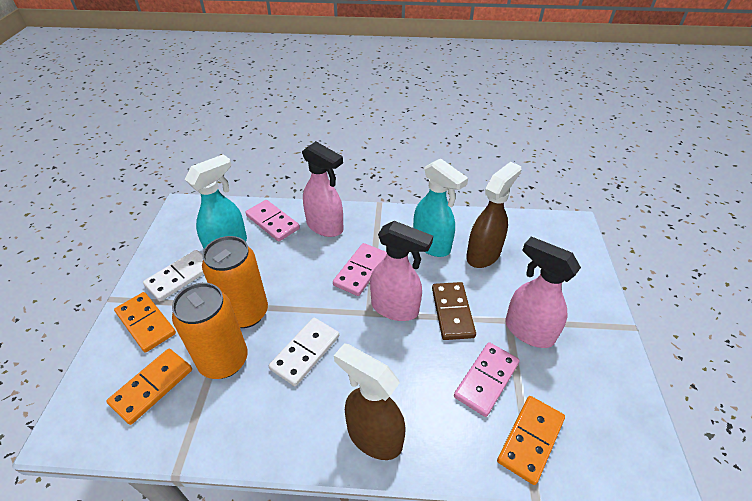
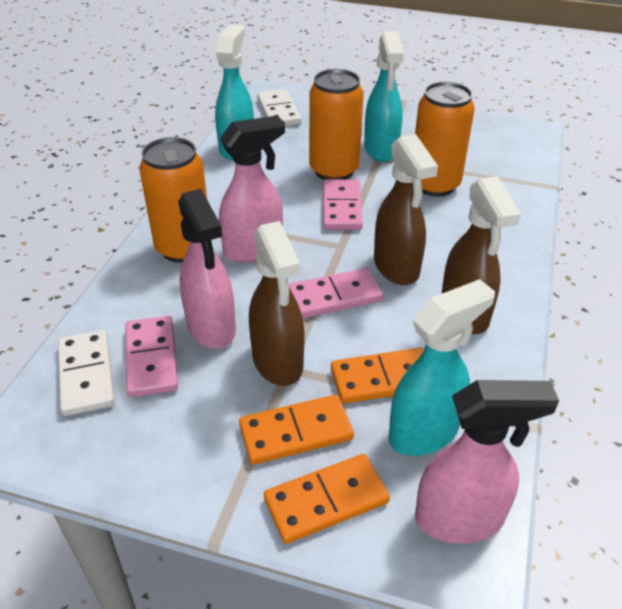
brown domino: 1 -> 0
brown spray bottle: 2 -> 3
orange can: 2 -> 3
turquoise spray bottle: 2 -> 3

